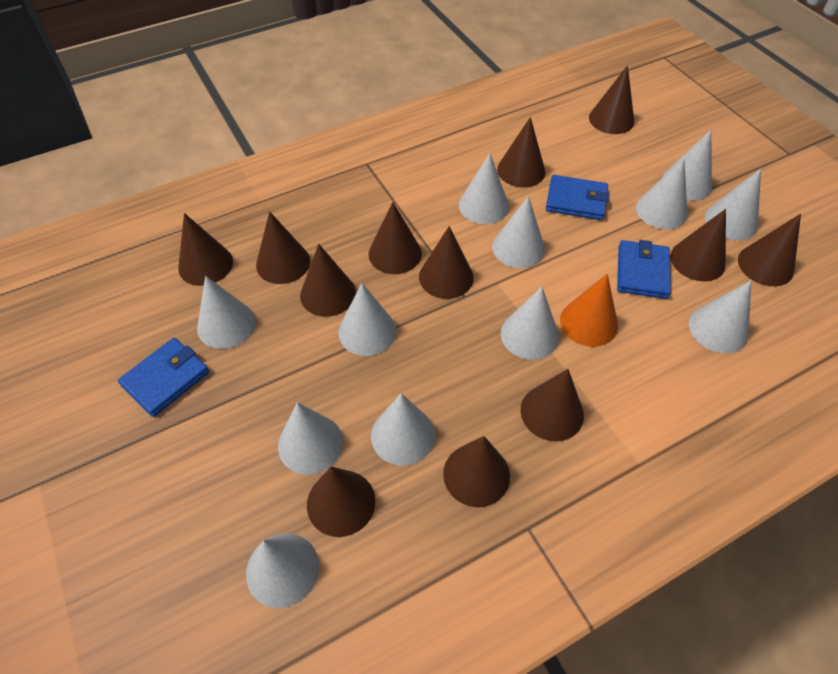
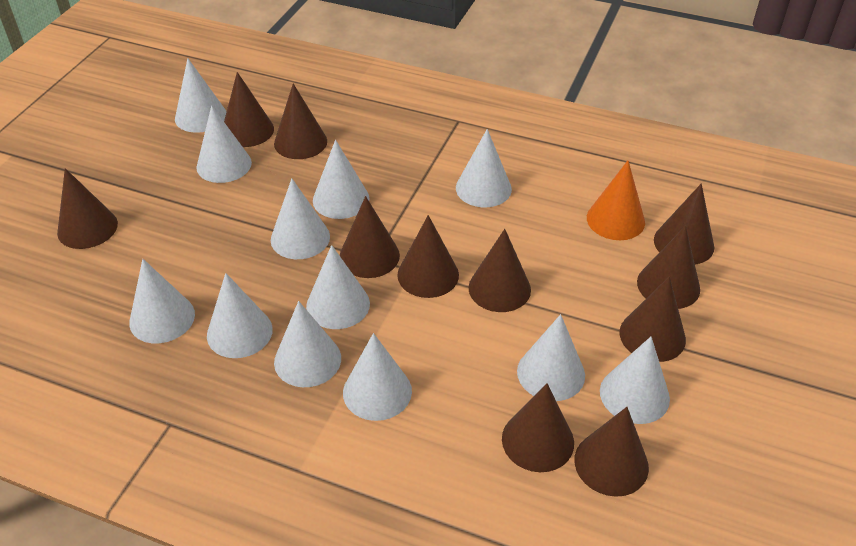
blue wallet: 3 -> 0
brown cone: 12 -> 11

